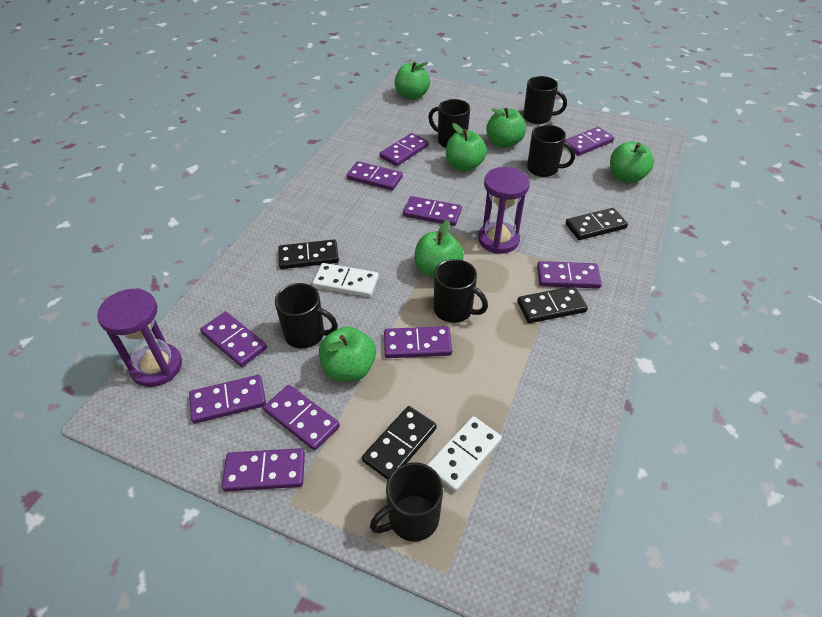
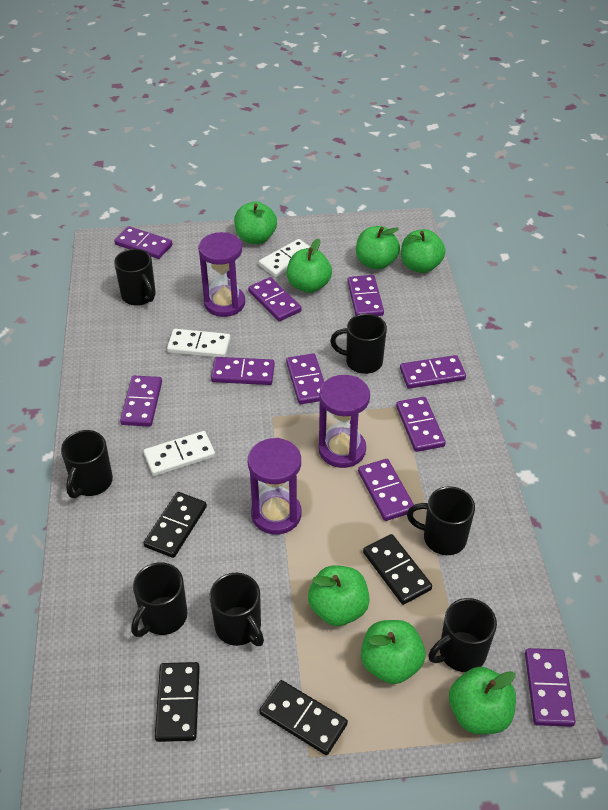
black mug: 6 -> 7
green apple: 6 -> 7
purple hourglass: 2 -> 3
white domino: 2 -> 3

